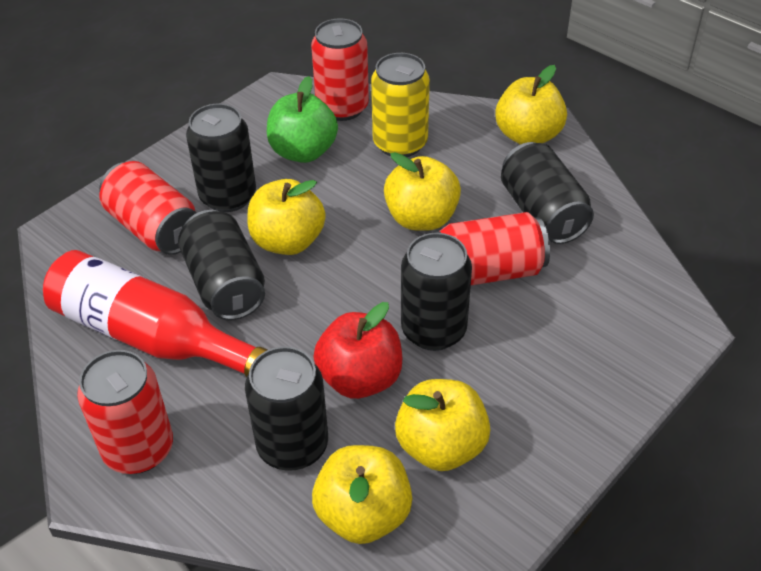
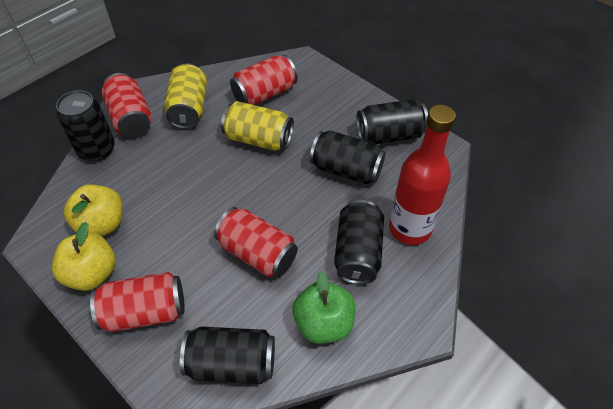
red apple: 1 -> 0
yellow apple: 5 -> 2
yellow can: 1 -> 2

